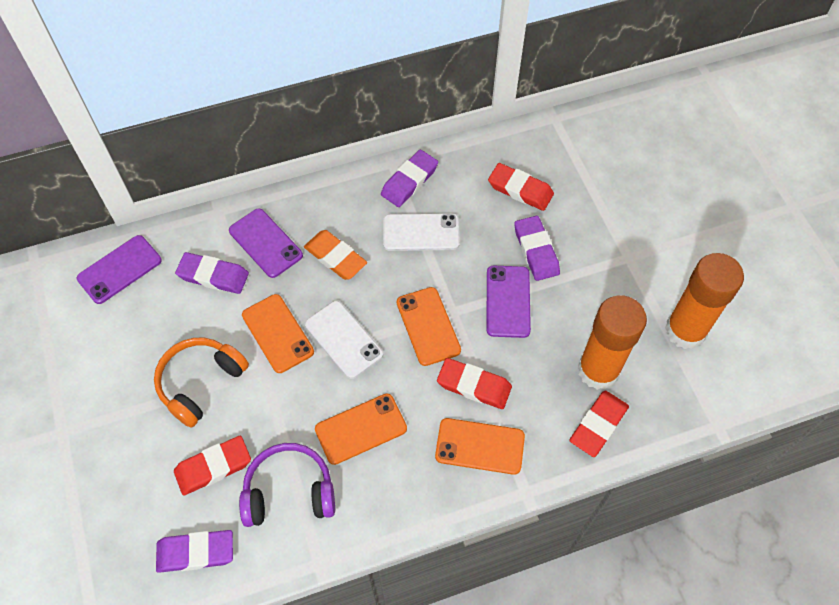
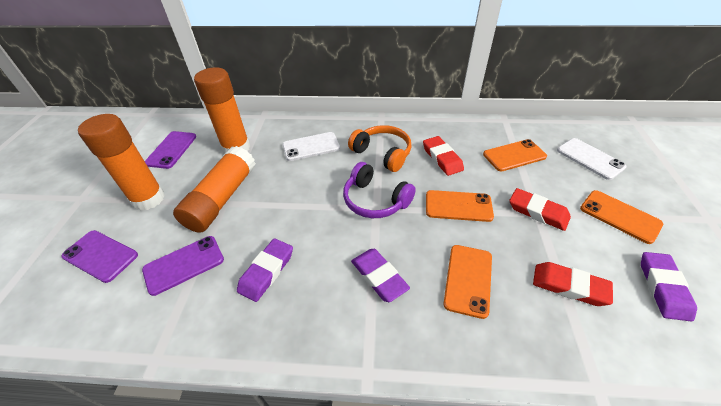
orange eraser: 1 -> 0
orange glue stick: 2 -> 3
purple eraser: 4 -> 3
red eraser: 4 -> 3

